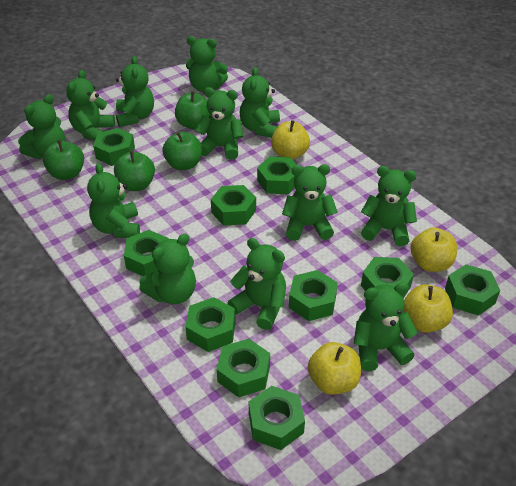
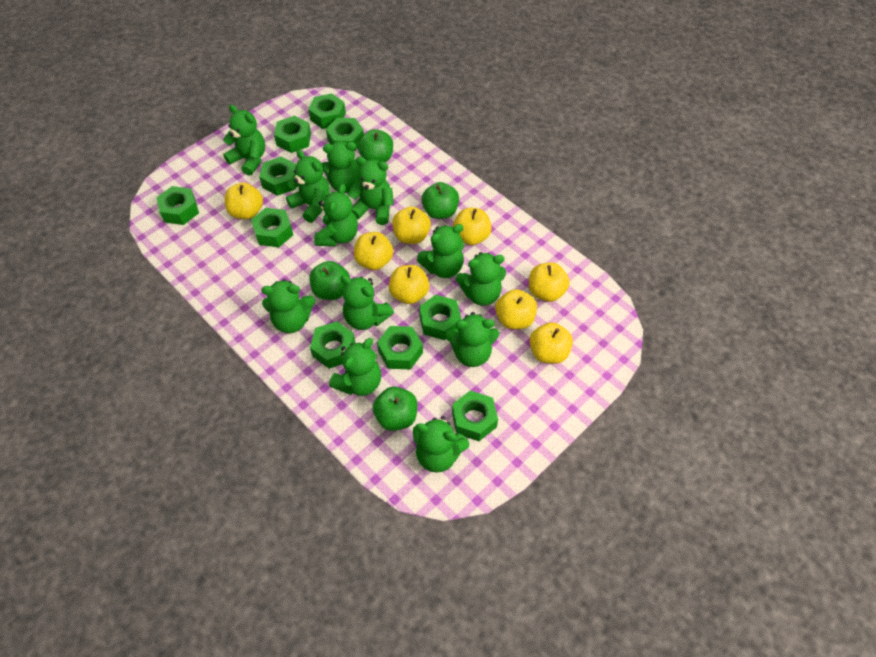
yellow apple: 4 -> 8

